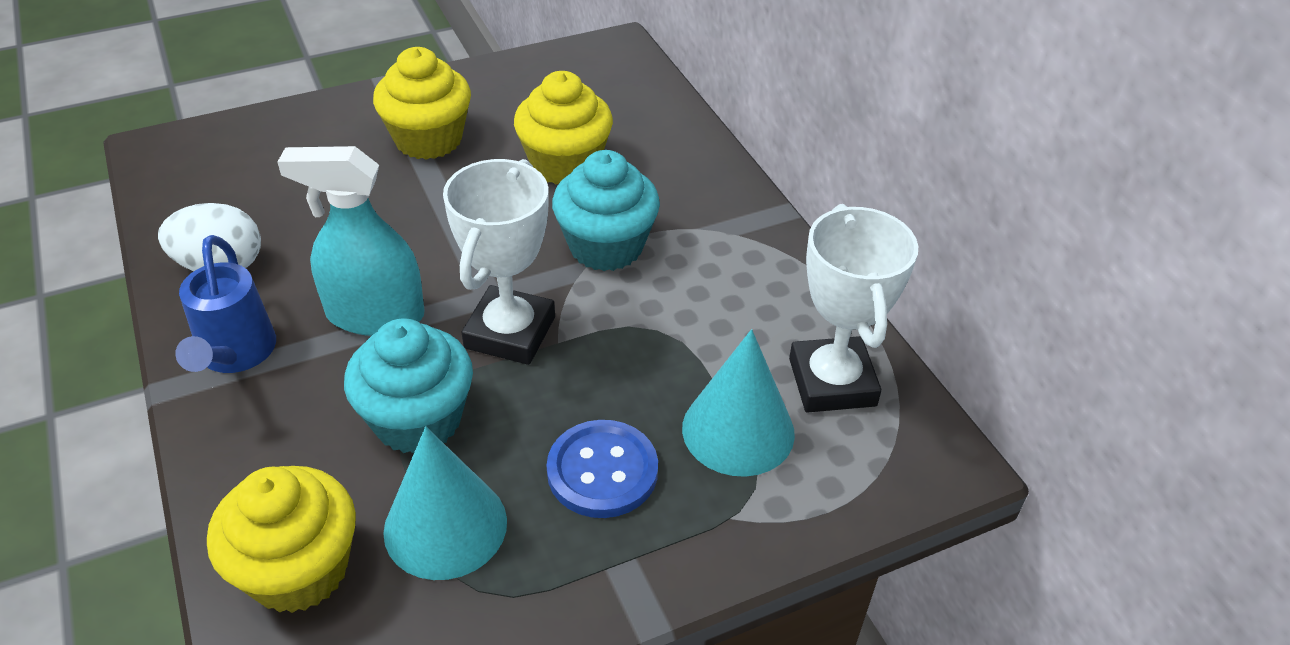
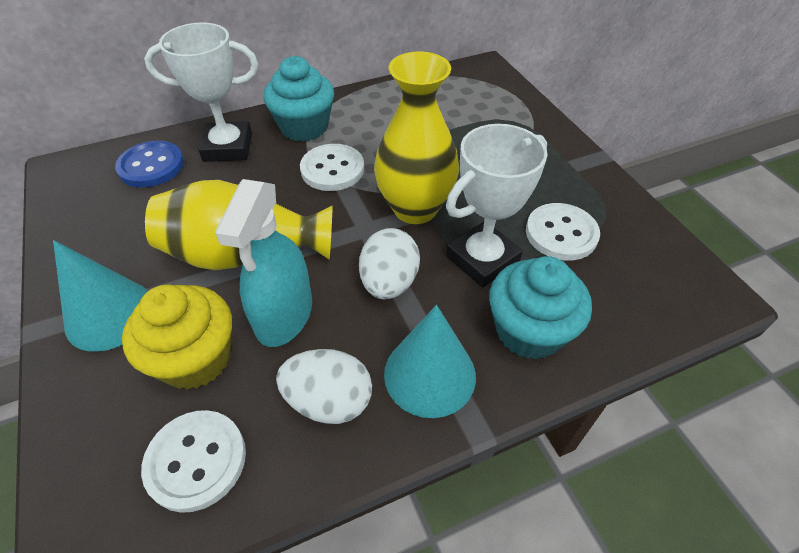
blue watering can: 1 -> 0
white button: 0 -> 3
white egg: 1 -> 2
yellow cupcake: 3 -> 1
yellow vase: 0 -> 2

